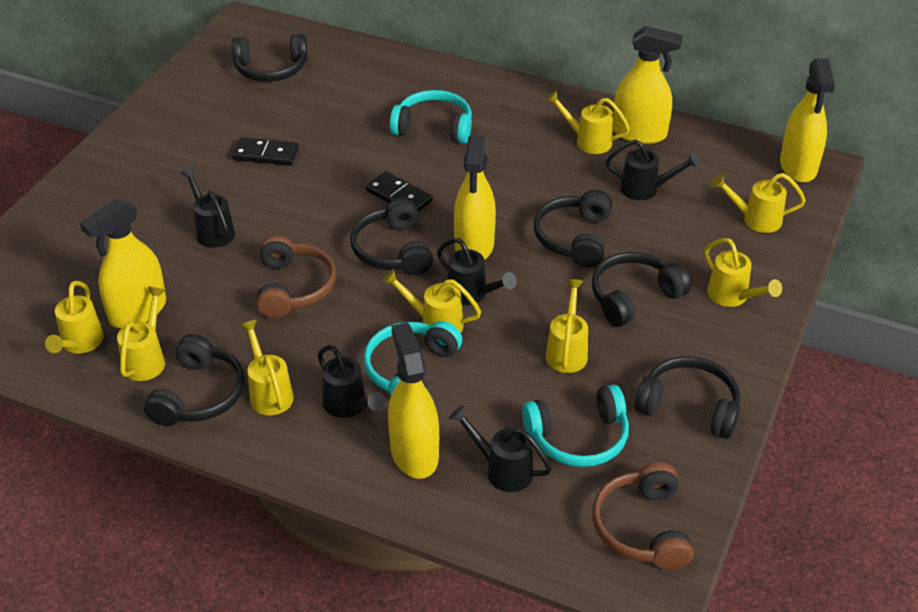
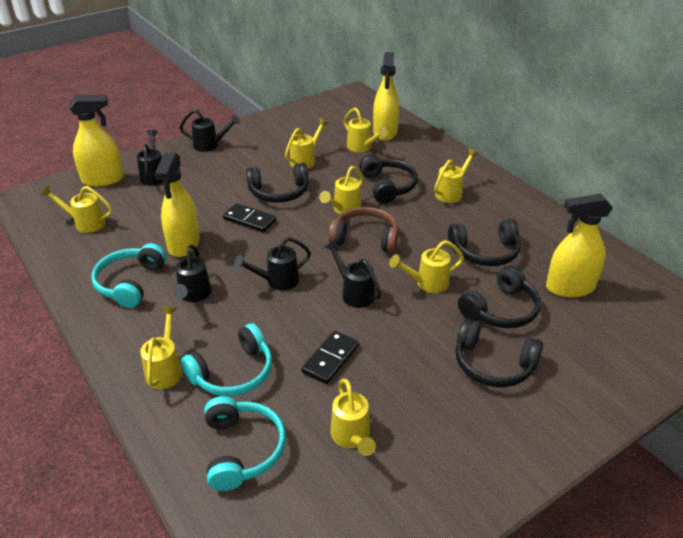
black headphones: 6 -> 5
brown headphones: 2 -> 1
yellow spray bottle: 5 -> 4

